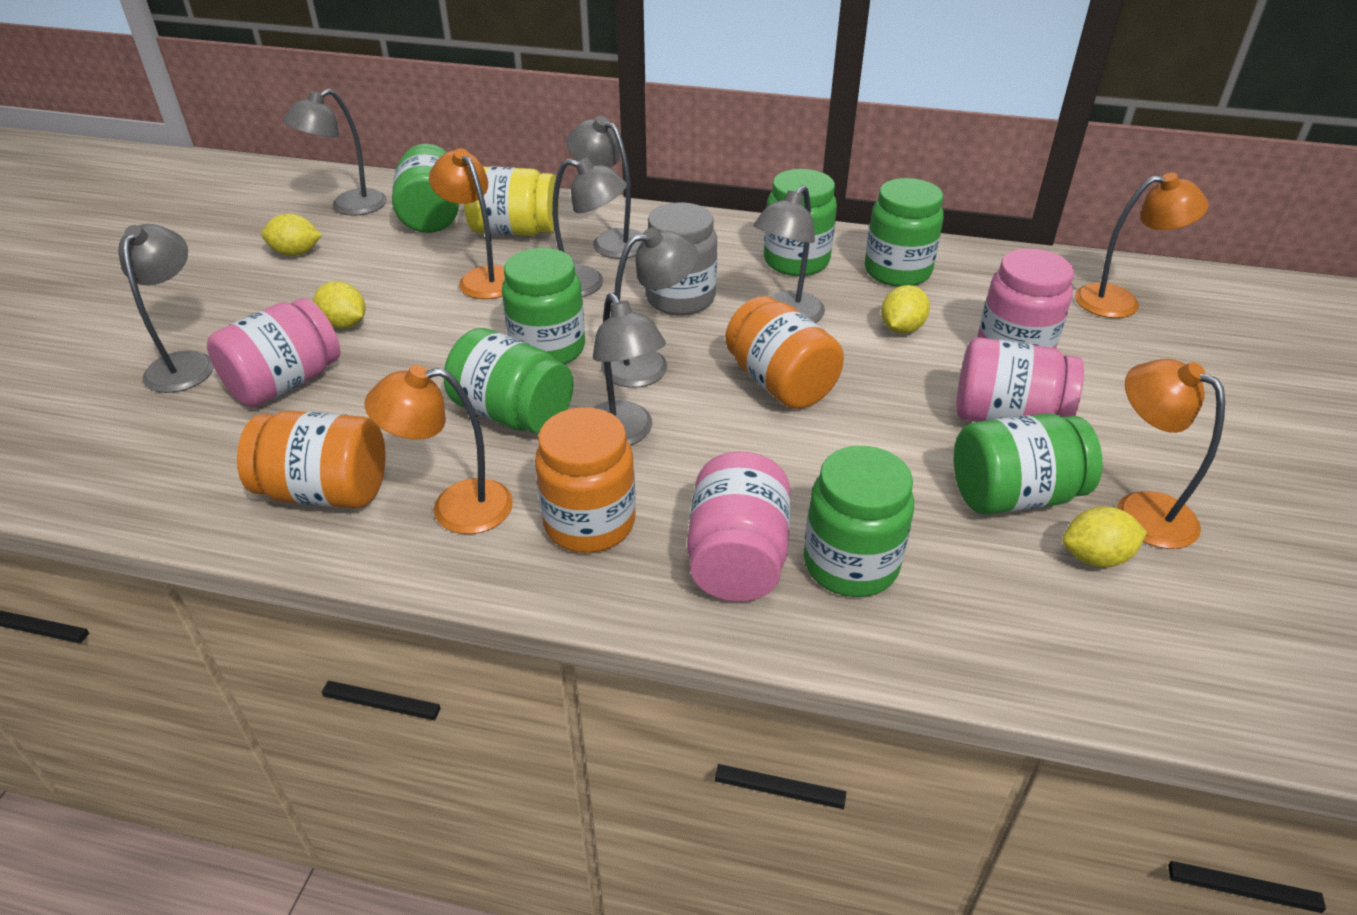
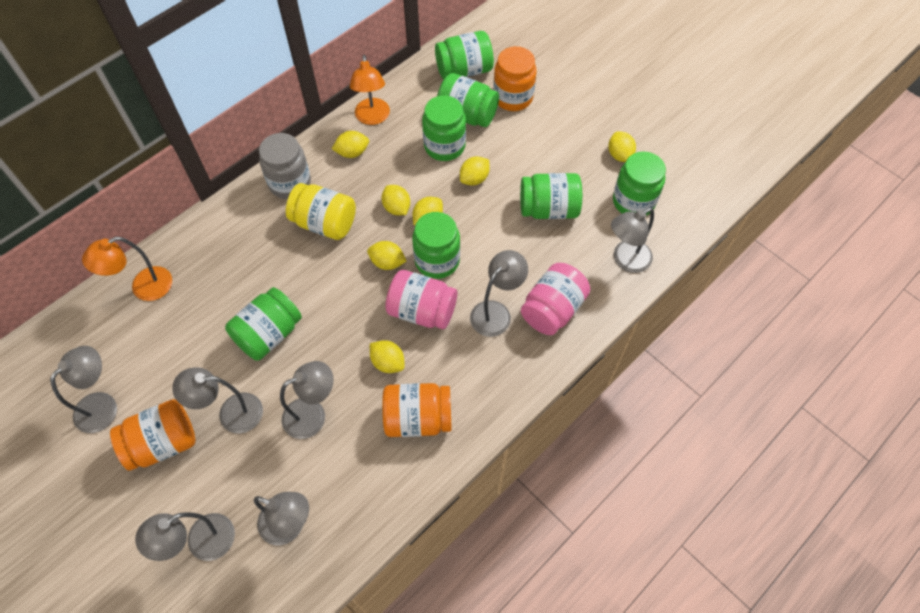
orange lamp: 4 -> 2
pink jar: 4 -> 2
yellow lemon: 4 -> 7

